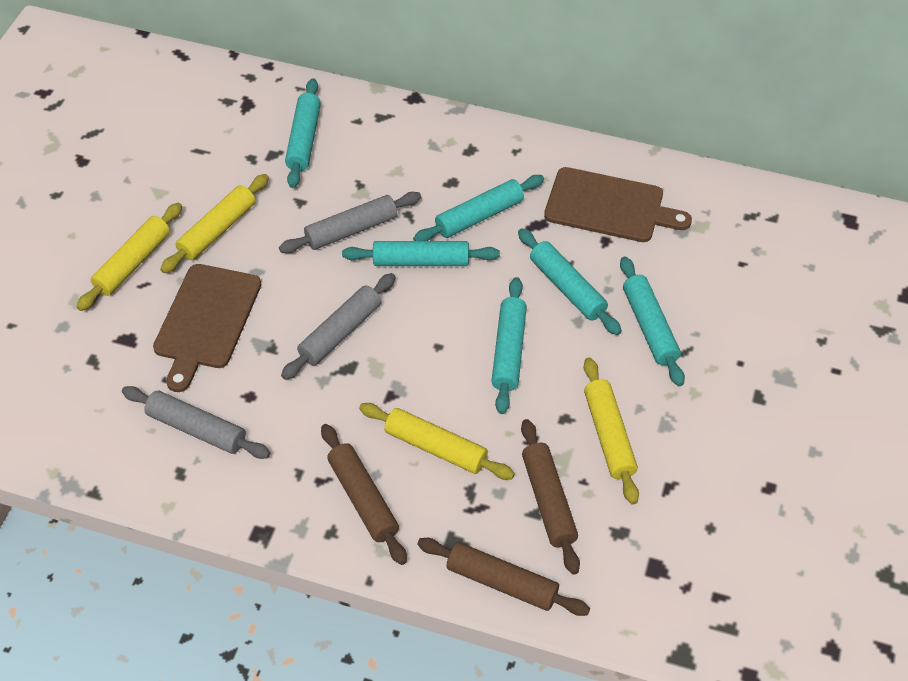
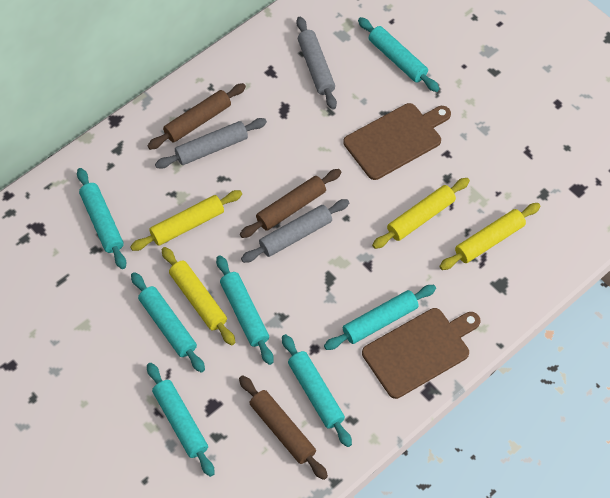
turquoise rolling pin: 6 -> 7

